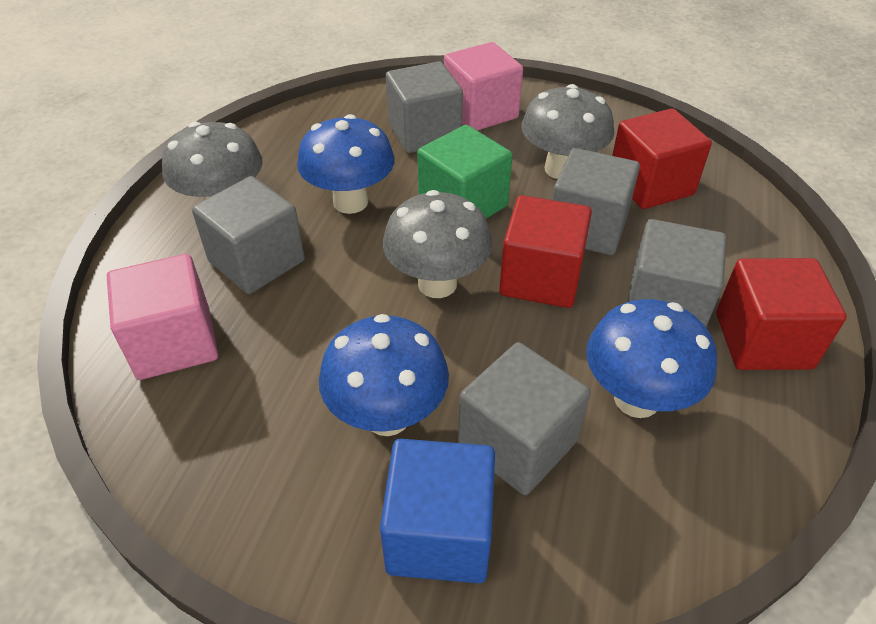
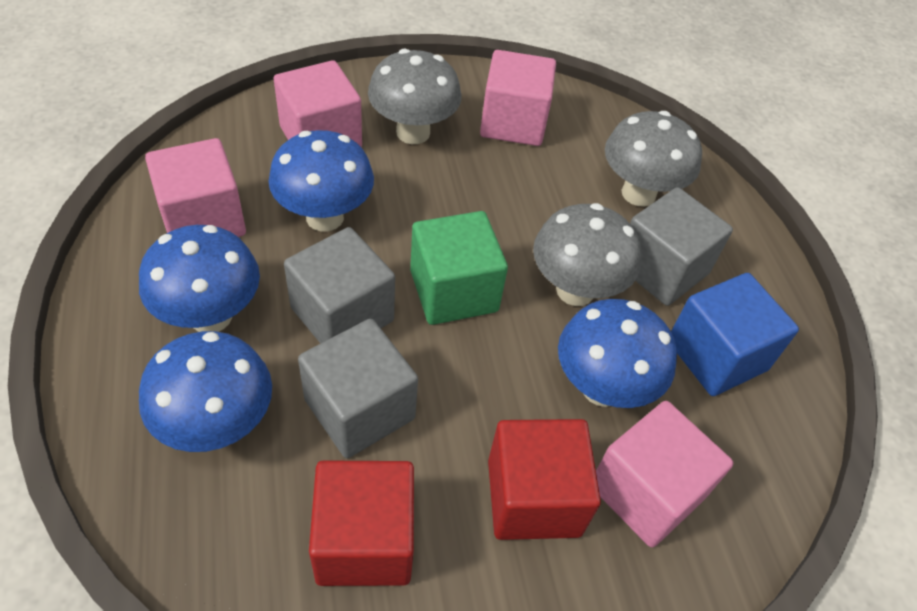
blue mushroom: 3 -> 4
grey cube: 5 -> 3
pink cube: 2 -> 4
red cube: 3 -> 2

